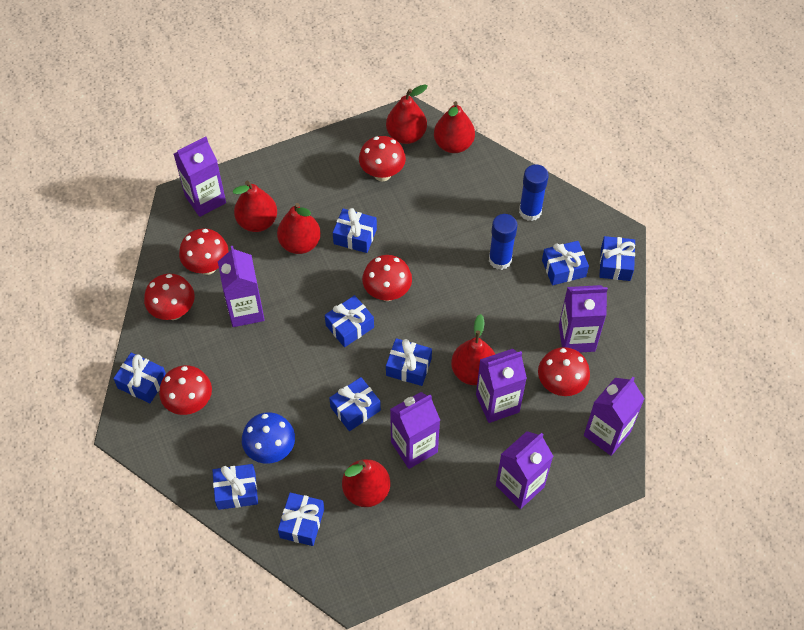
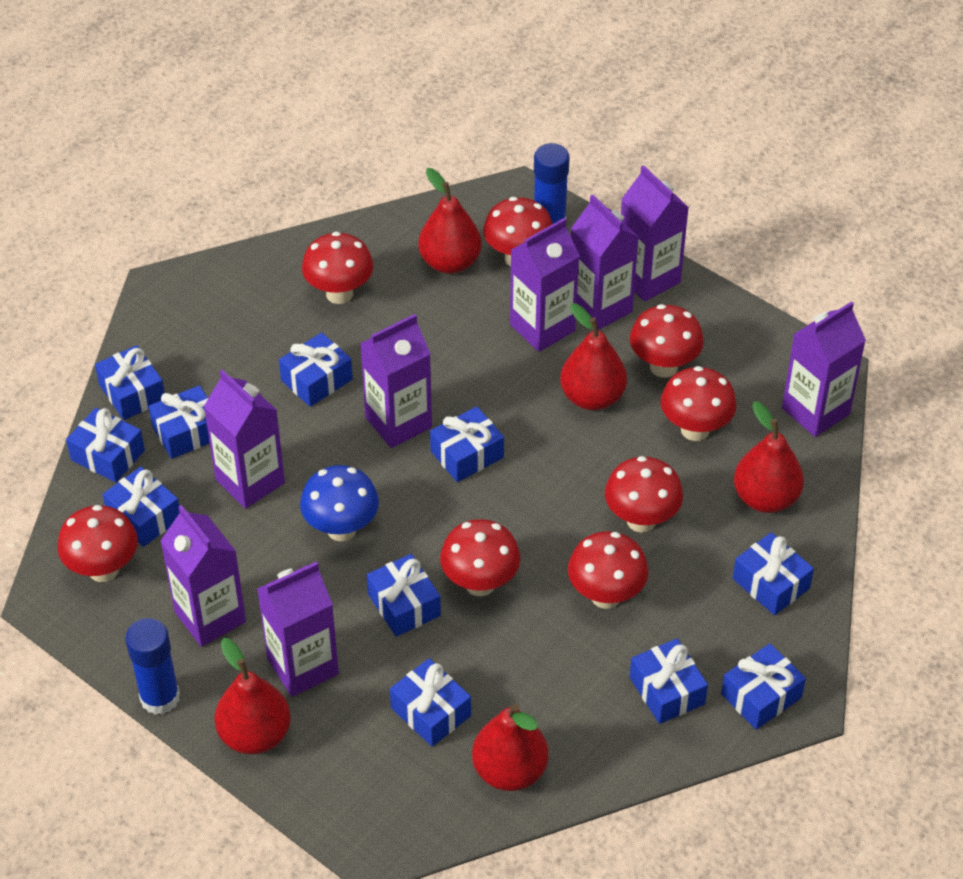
blue gift: 9 -> 11
purple carton: 7 -> 8
red mushroom: 6 -> 8
red pear: 6 -> 5

